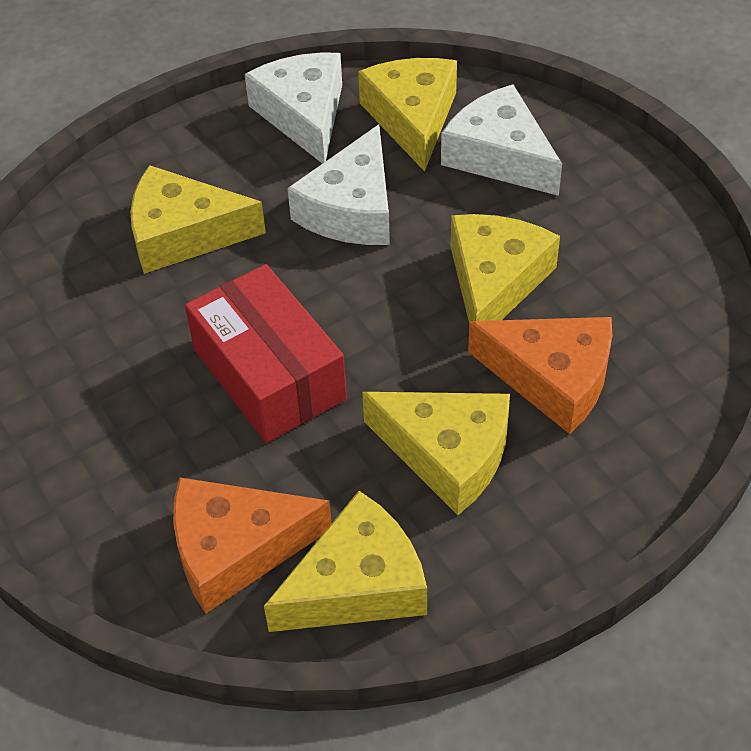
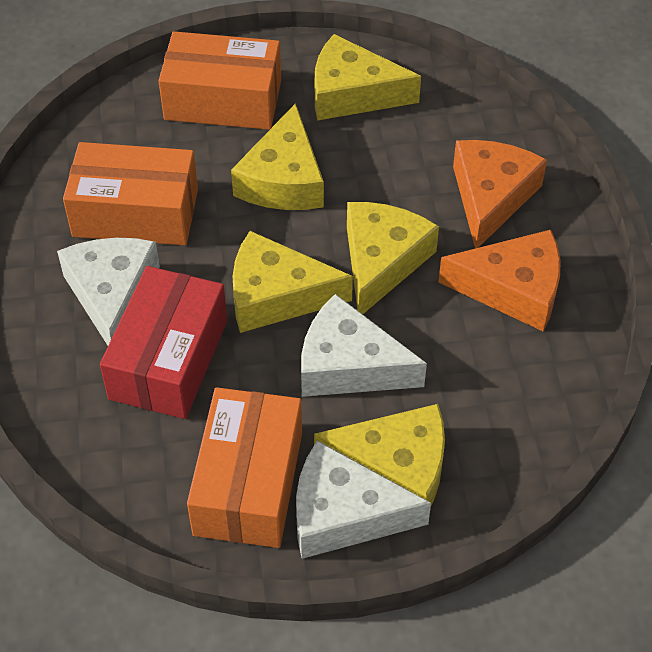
orange box: 0 -> 3

